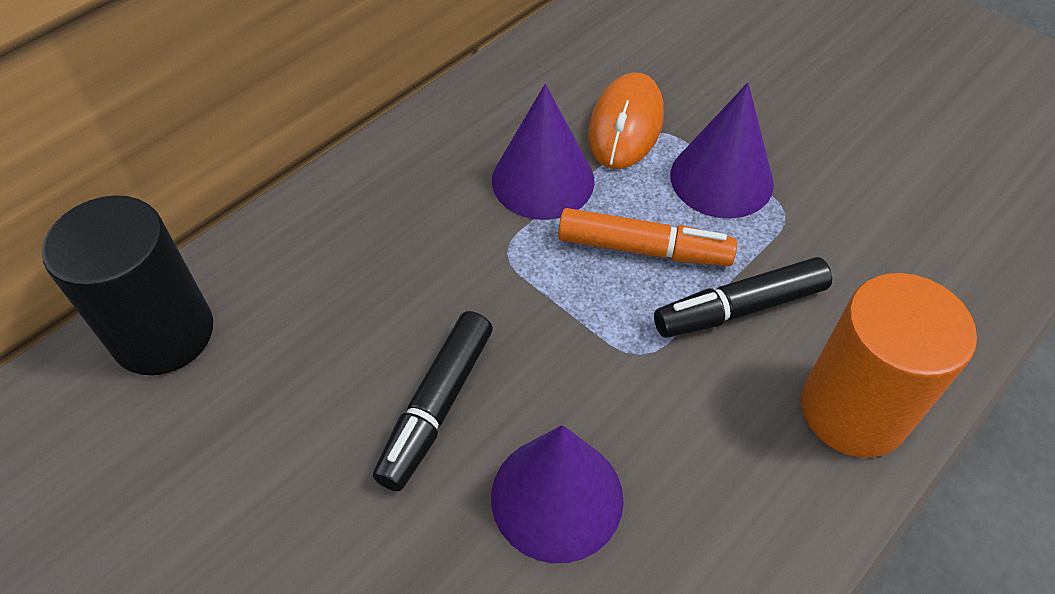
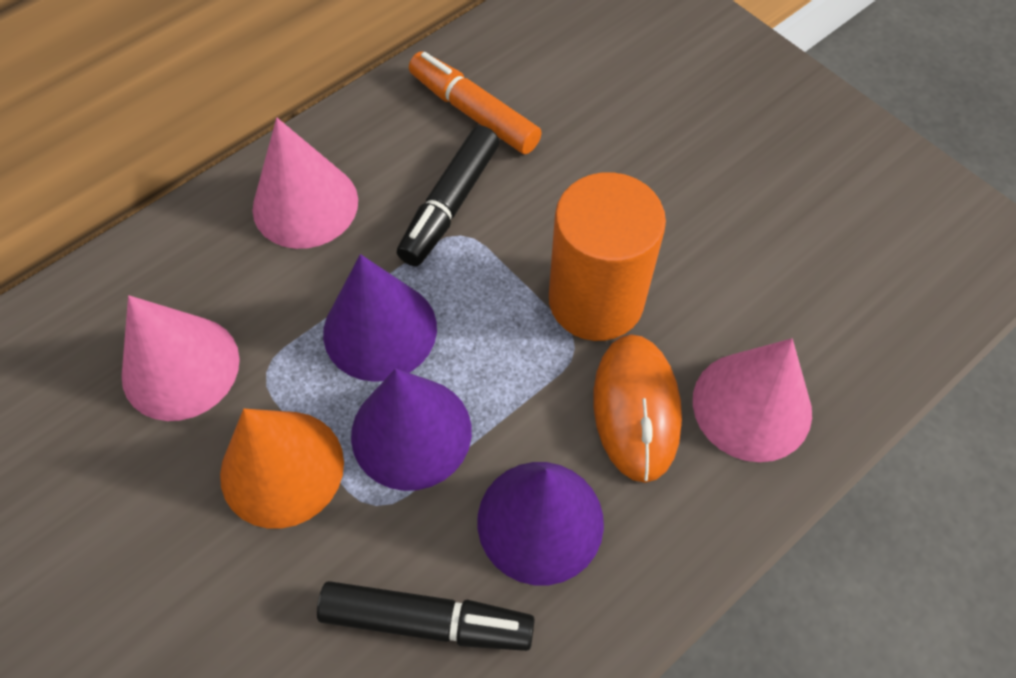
black cylinder: 1 -> 0
orange cone: 0 -> 1
pink cone: 0 -> 3

